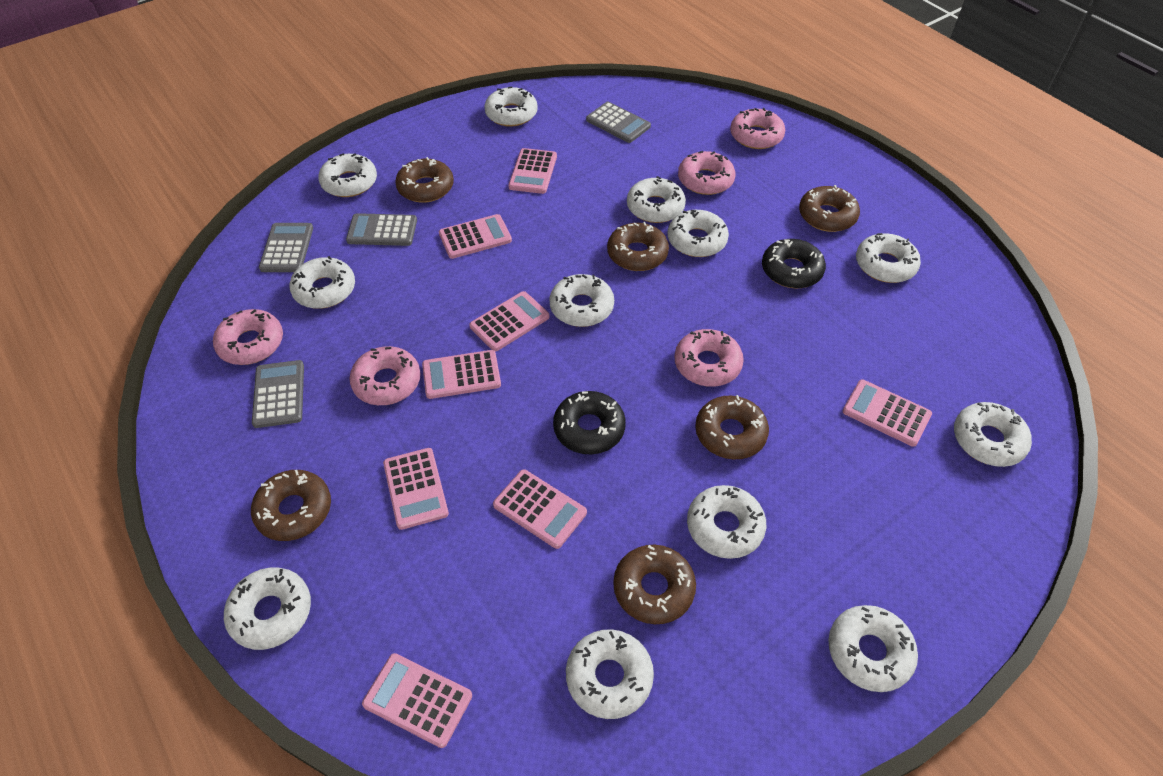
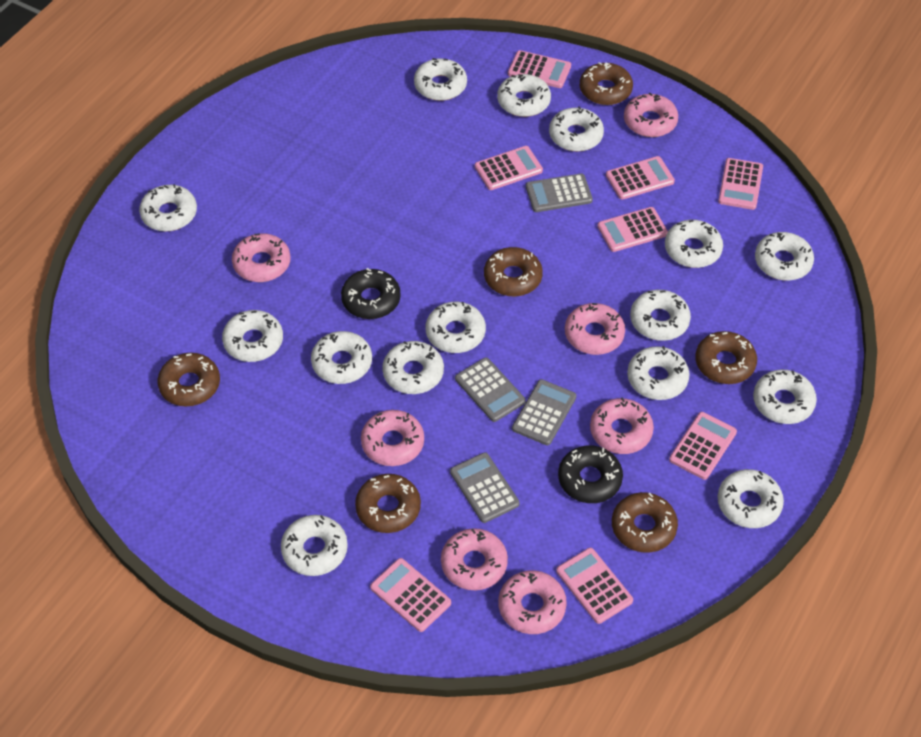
pink donut: 5 -> 7
white donut: 12 -> 15

